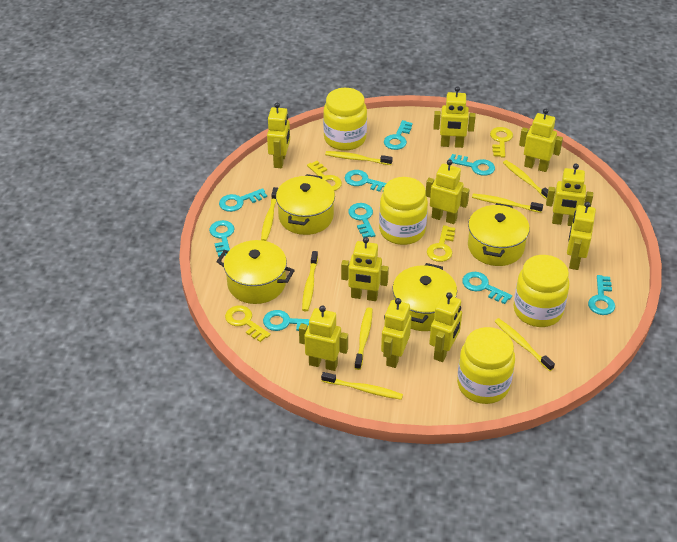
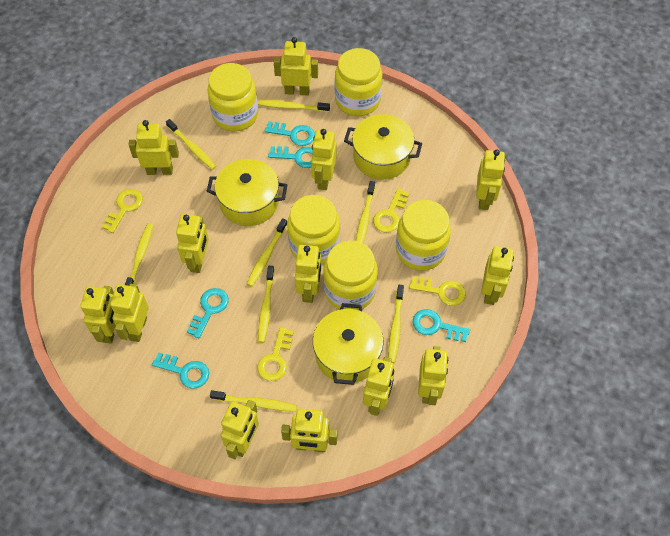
turquoise key: 9 -> 5
yellow jar: 4 -> 5
yellow pot: 4 -> 3
yellow robot: 10 -> 13

